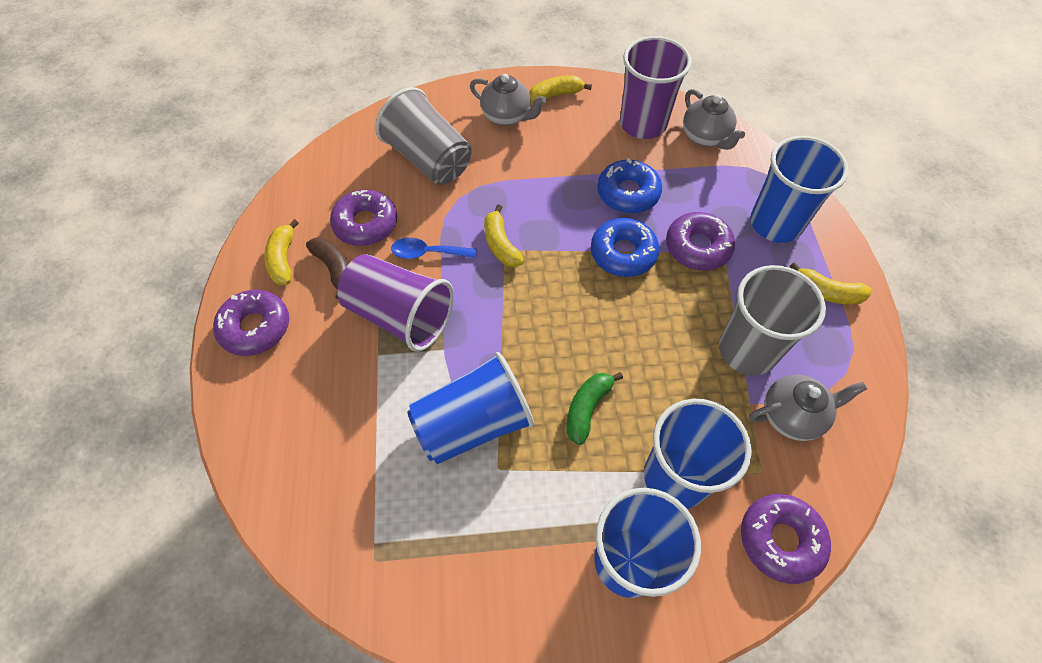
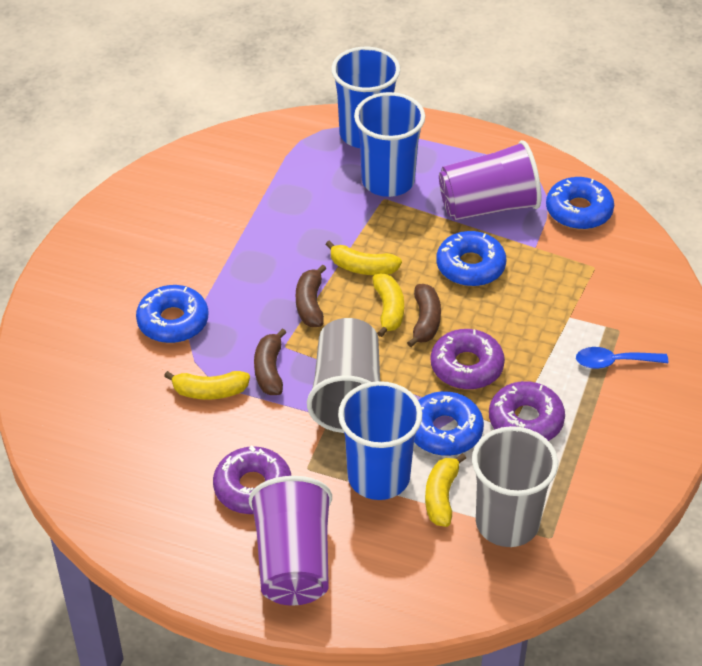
blue cup: 4 -> 3
blue donut: 2 -> 4
brown banana: 1 -> 3
green banana: 1 -> 0
grey teapot: 3 -> 0
purple donut: 4 -> 3

